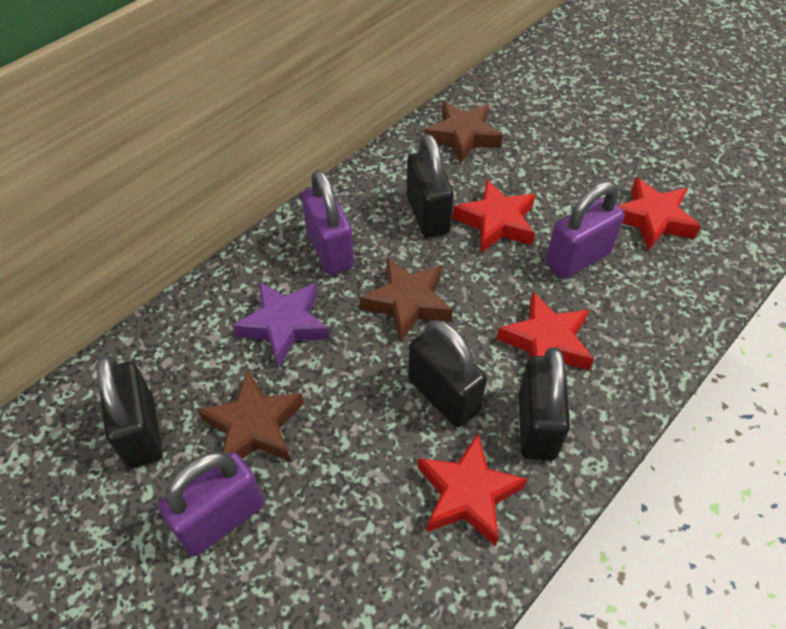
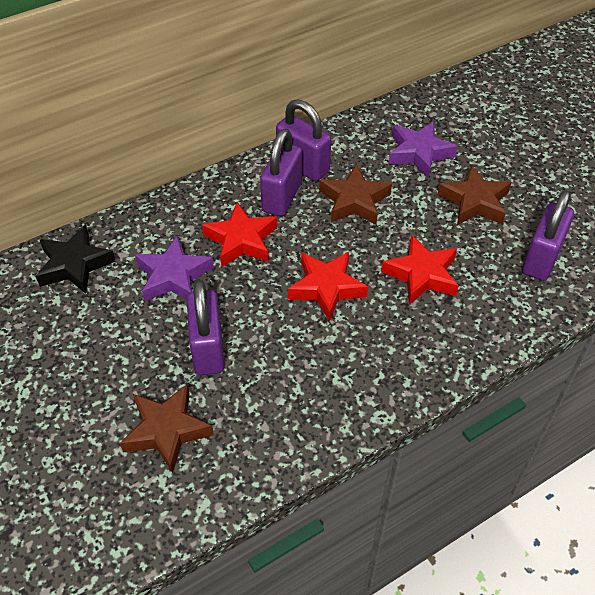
black padlock: 4 -> 0
black star: 0 -> 1
purple padlock: 3 -> 4
purple star: 1 -> 2
red star: 4 -> 3

